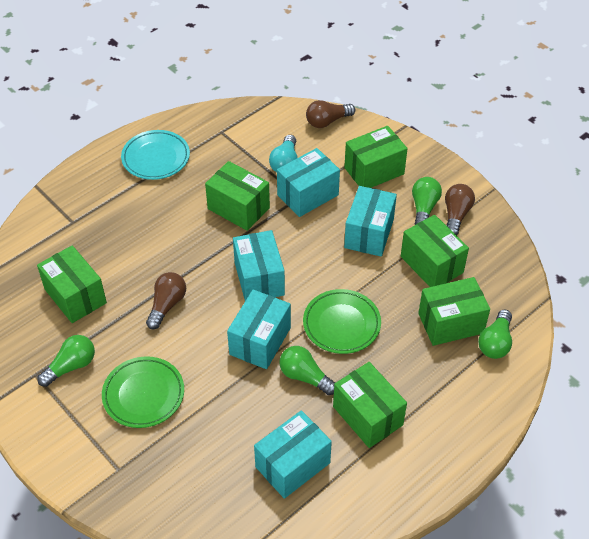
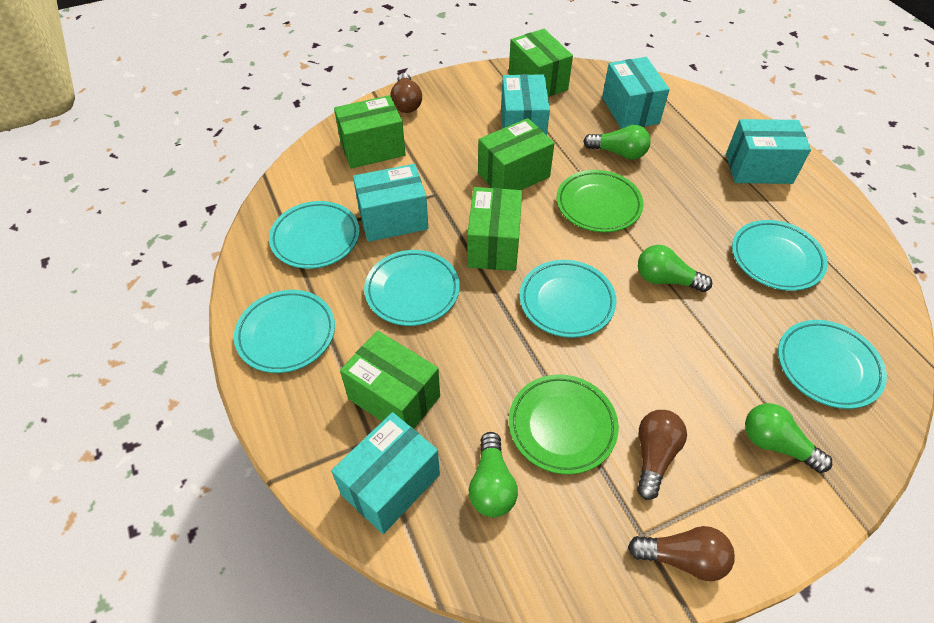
green box: 6 -> 5
turquoise light bulb: 1 -> 0
turquoise plate: 1 -> 6

